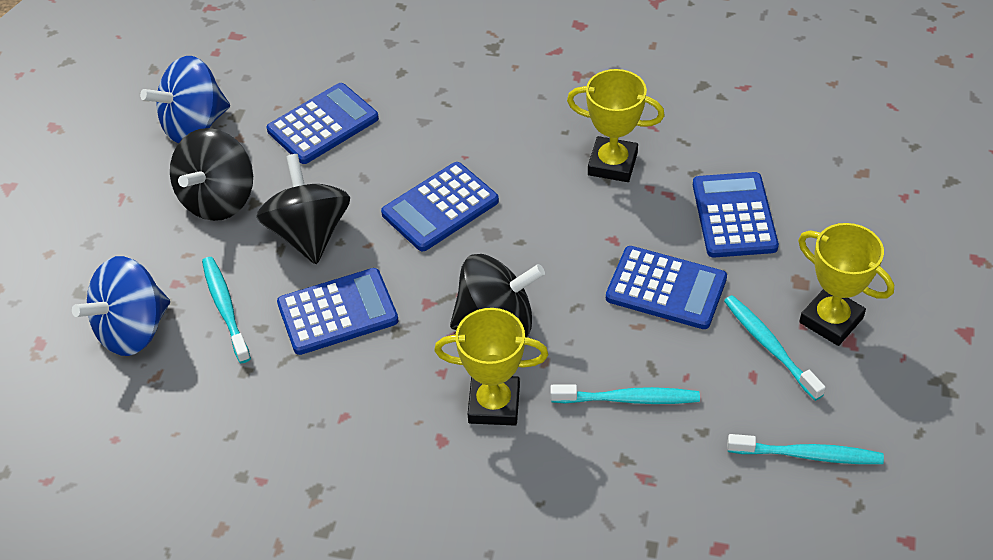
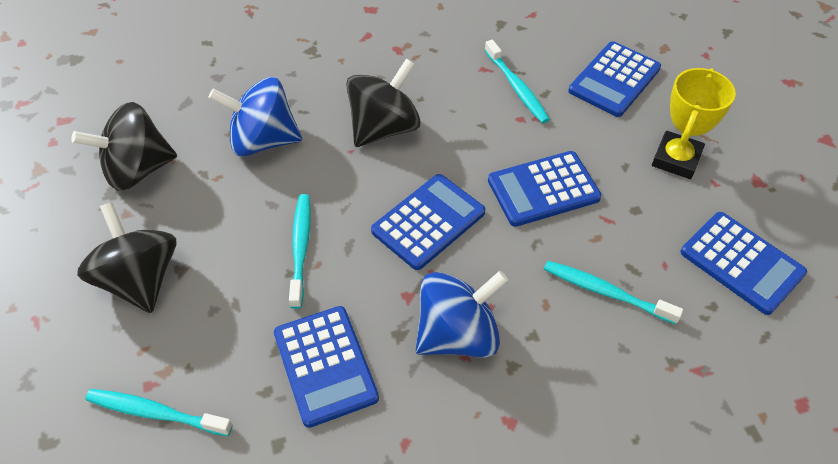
yellow trophy: 3 -> 1

